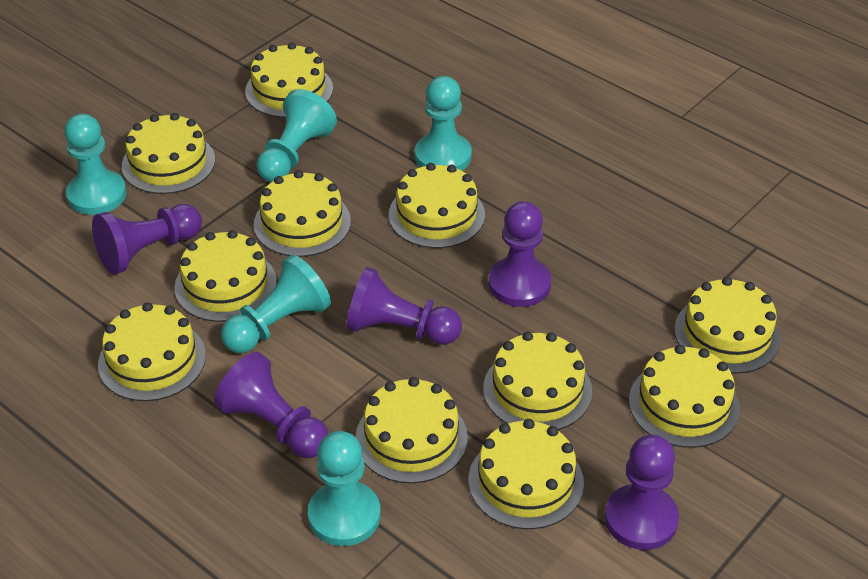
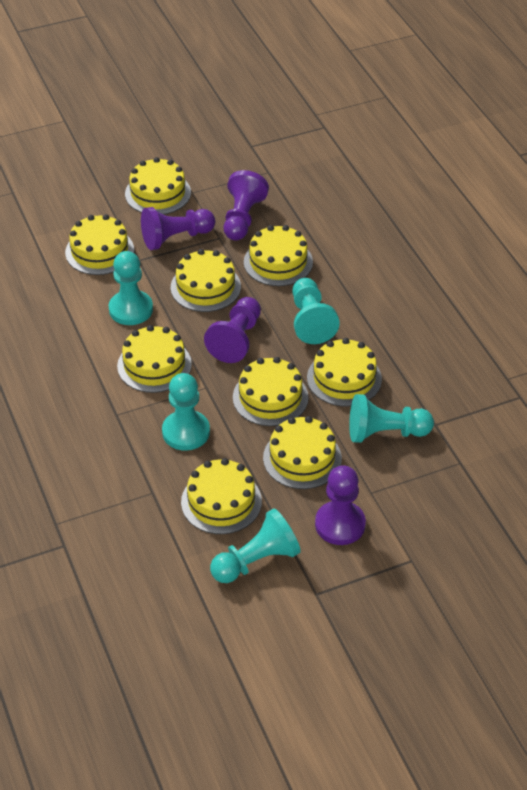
purple pawn: 5 -> 4
yellow cake: 11 -> 9

